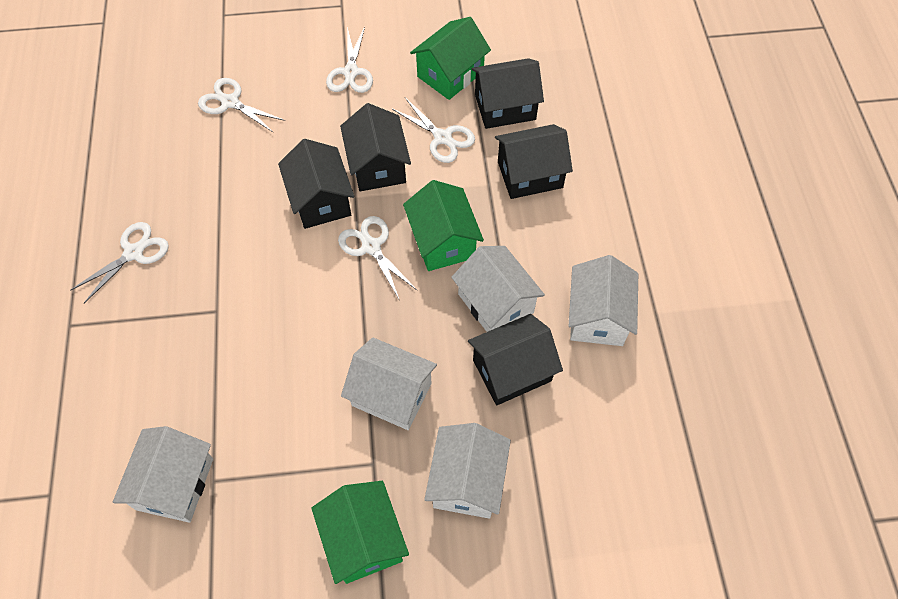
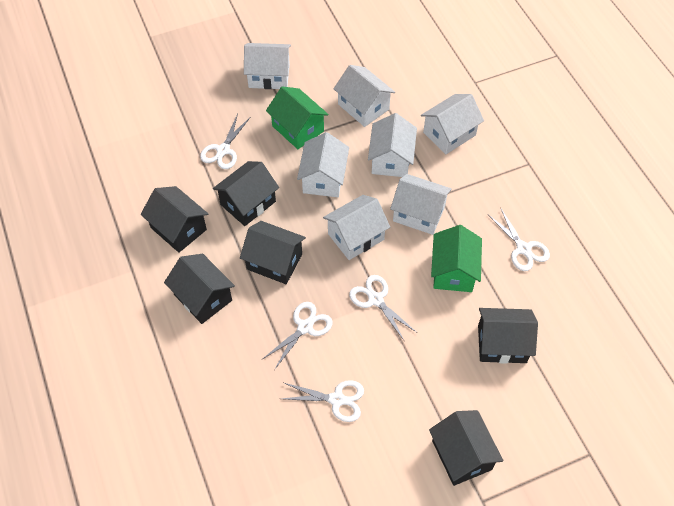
black house: 5 -> 6
green house: 3 -> 2
white house: 5 -> 7

